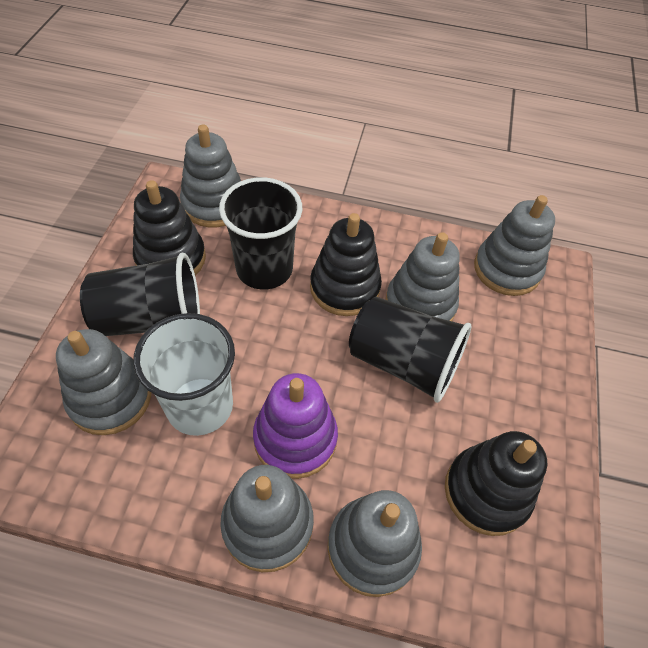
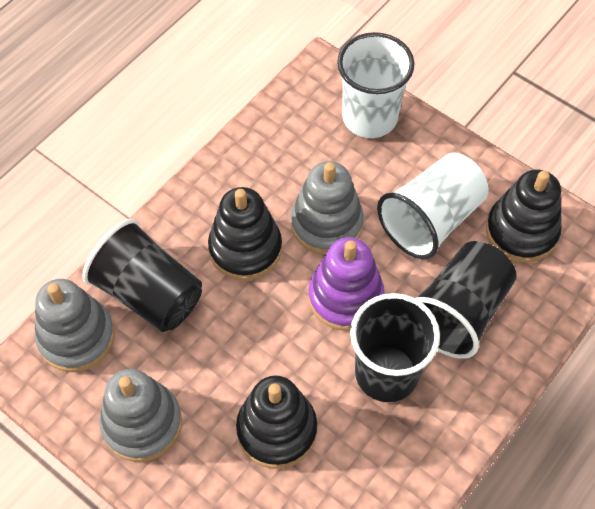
grey stacking toy: 6 -> 3
white cup: 1 -> 2

